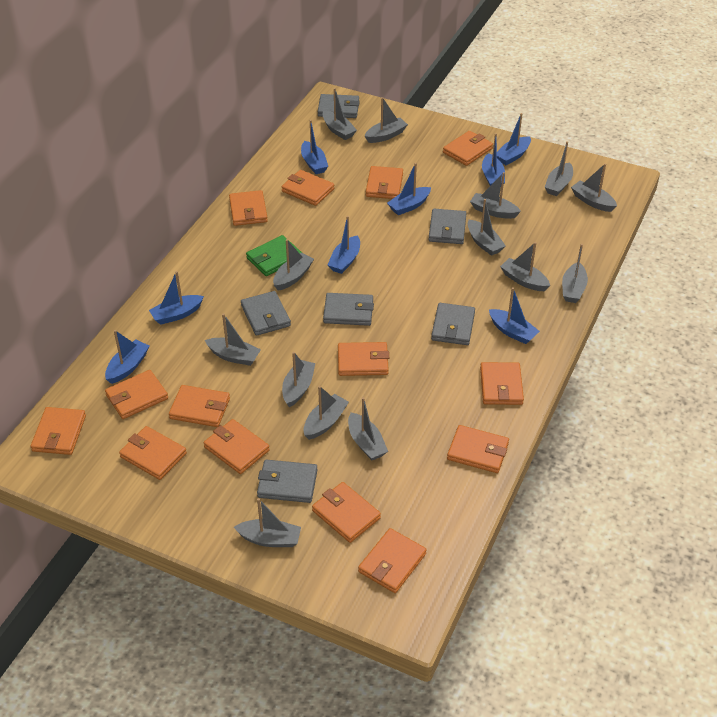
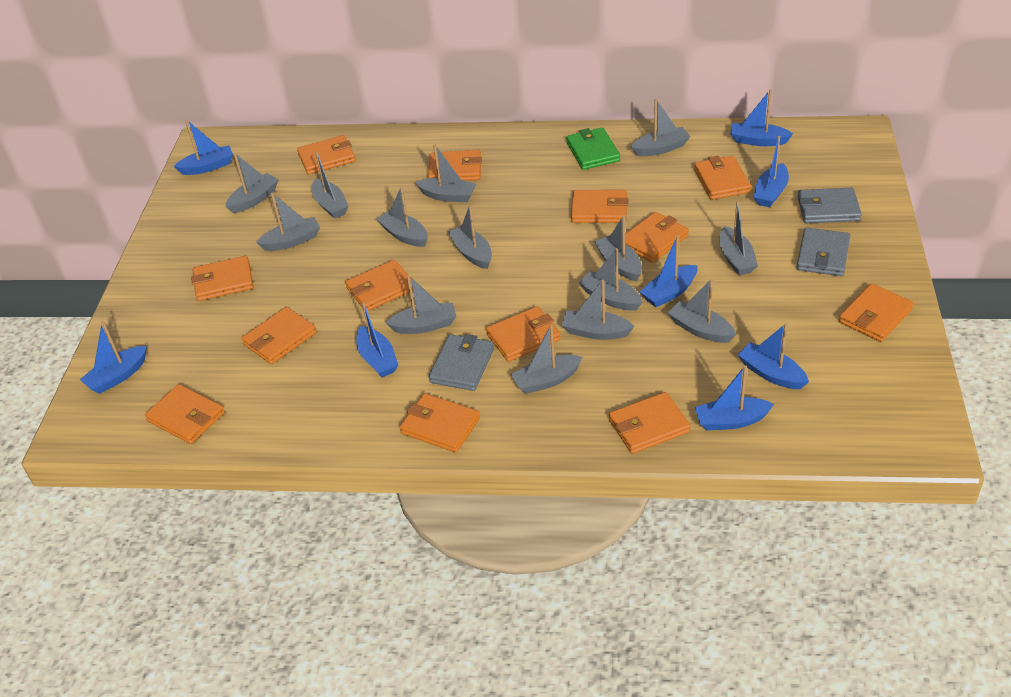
grey wallet: 6 -> 3
orange wallet: 14 -> 13

